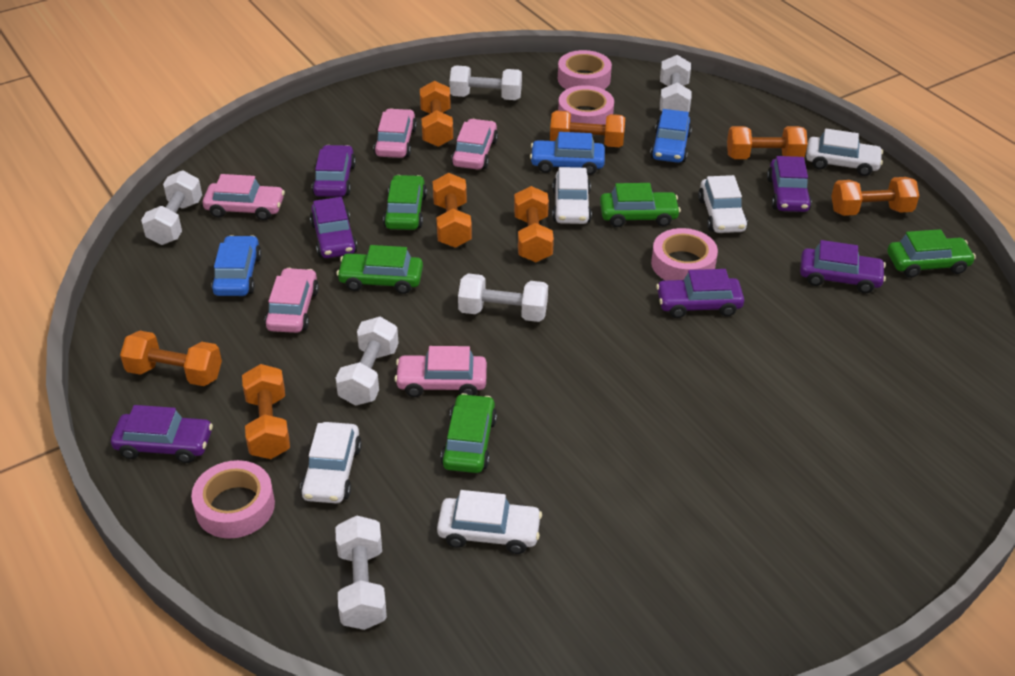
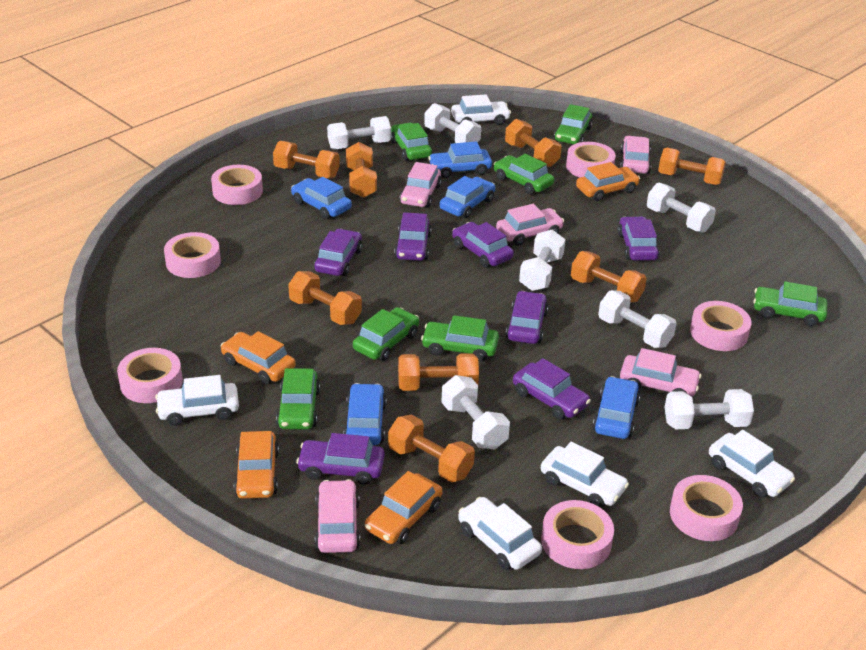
blue car: 3 -> 5
green car: 5 -> 7
orange car: 0 -> 4
pink tape: 4 -> 7
purple car: 6 -> 7
white dumbbell: 6 -> 7

